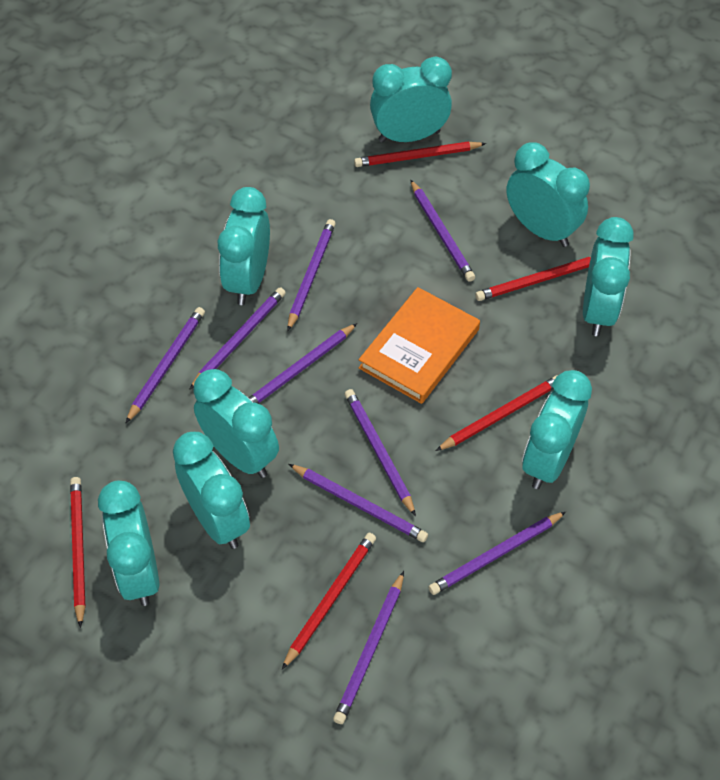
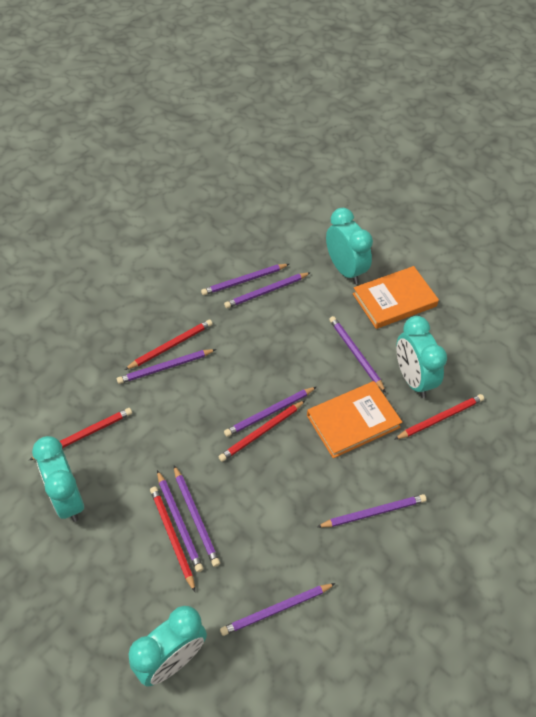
orange book: 1 -> 2
turquoise clock: 8 -> 4

